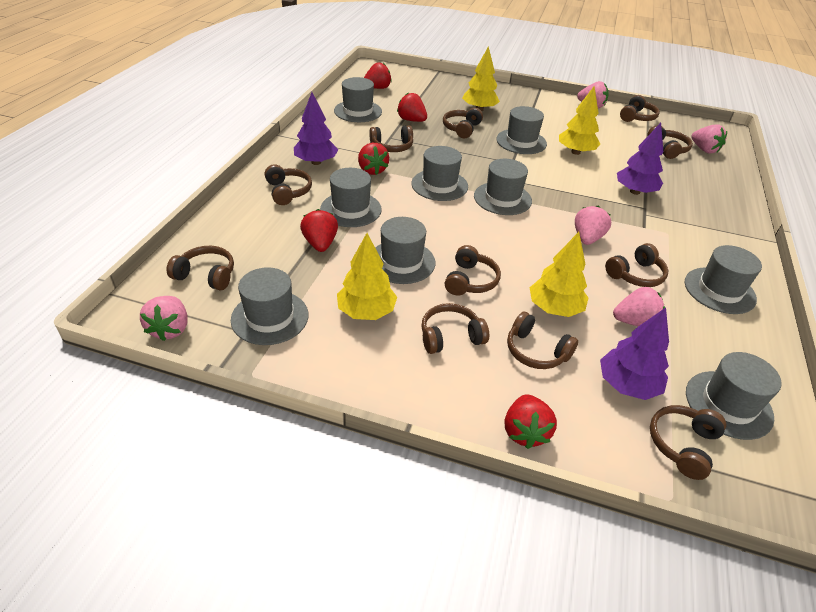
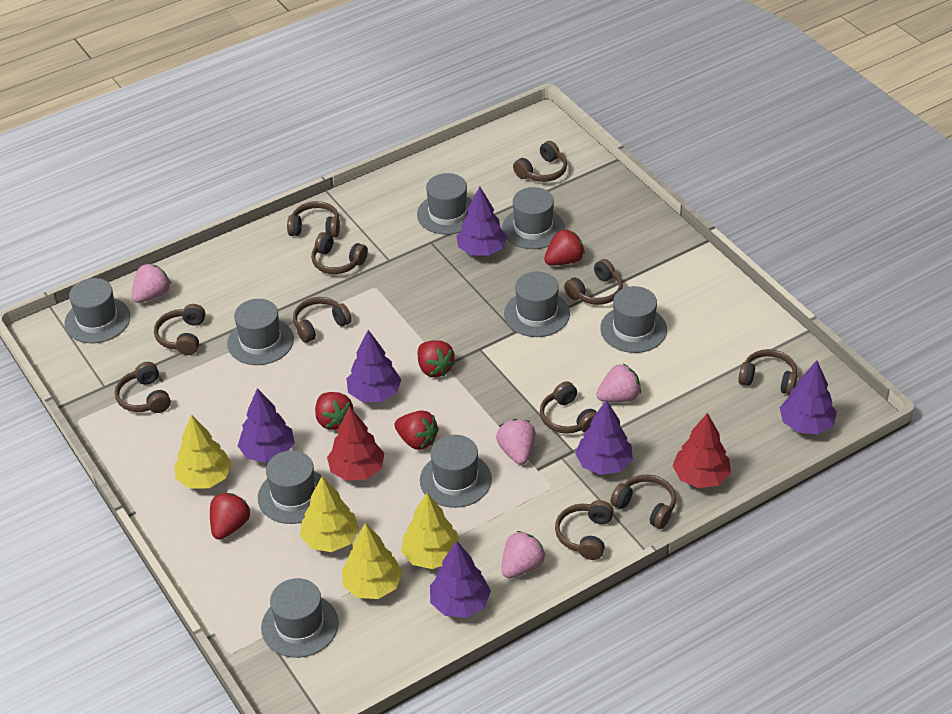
pink strawberry: 5 -> 4
purple tree: 3 -> 6
red tree: 0 -> 2

